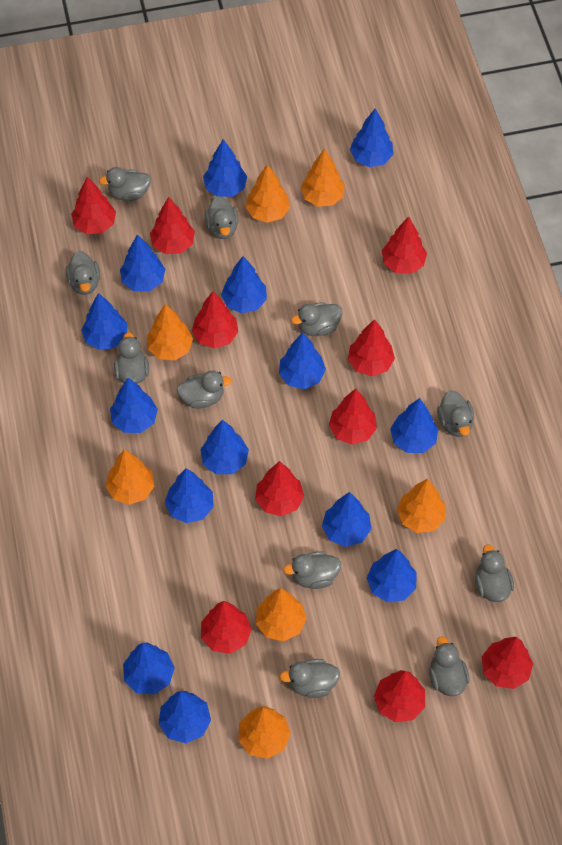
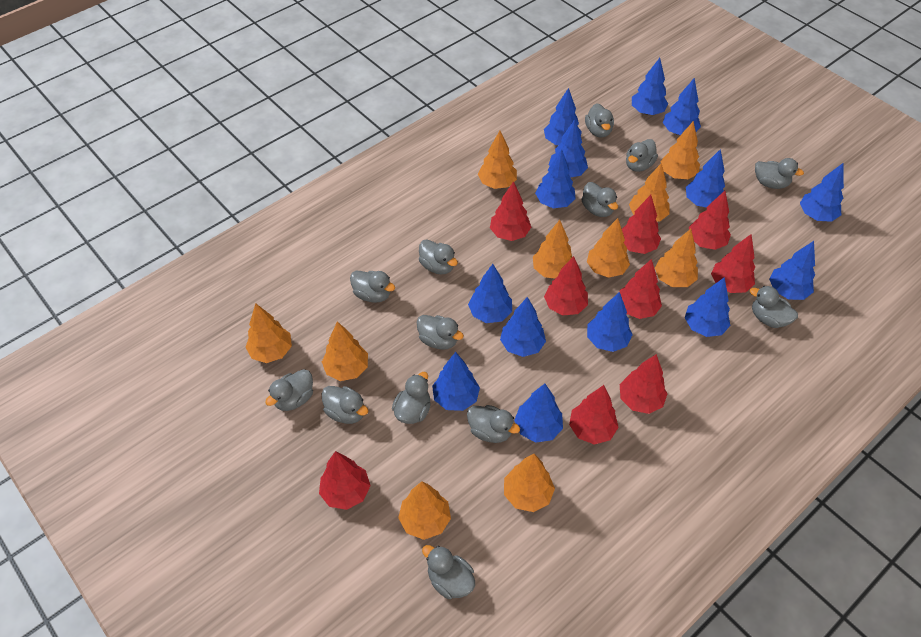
grey duck: 11 -> 13
orange tree: 7 -> 10
red tree: 10 -> 9

